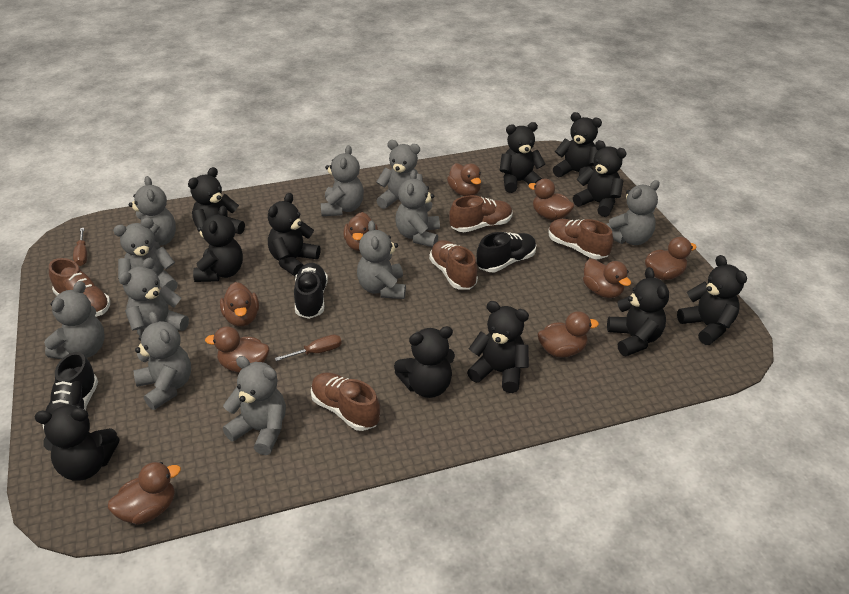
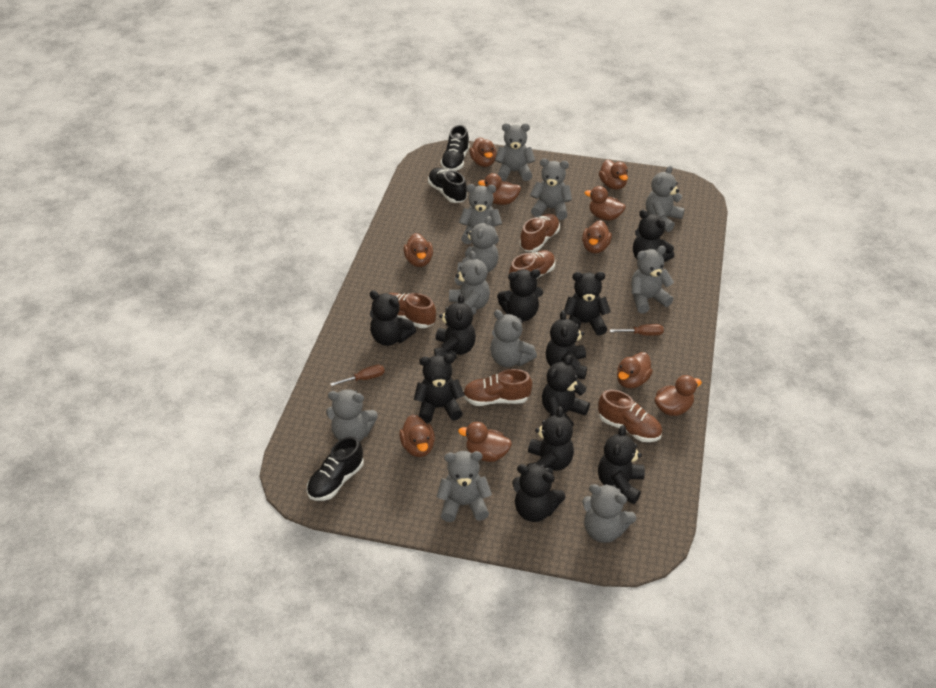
brown duck: 9 -> 10

